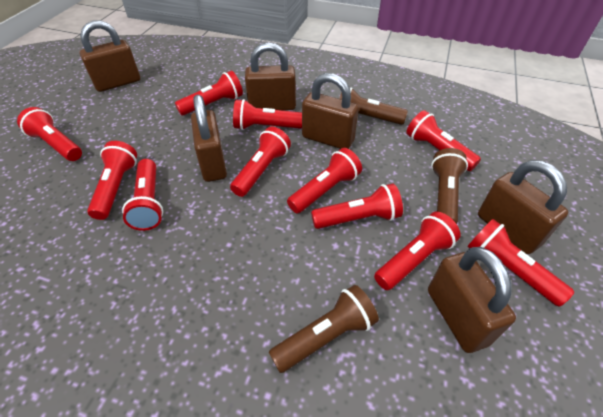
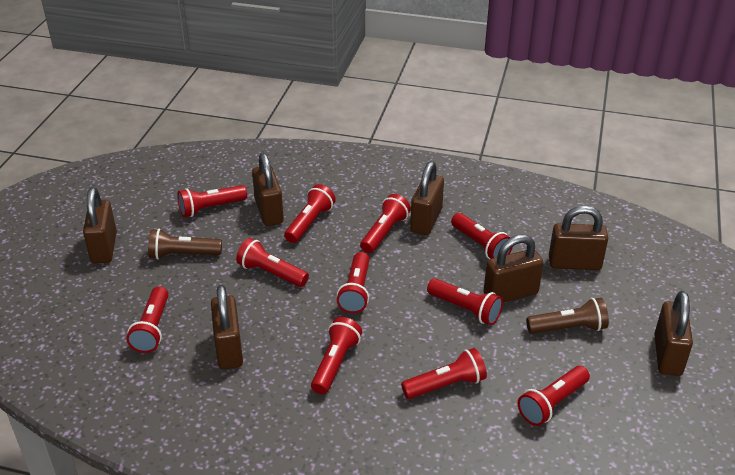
brown flashlight: 3 -> 2
brown padlock: 6 -> 7

